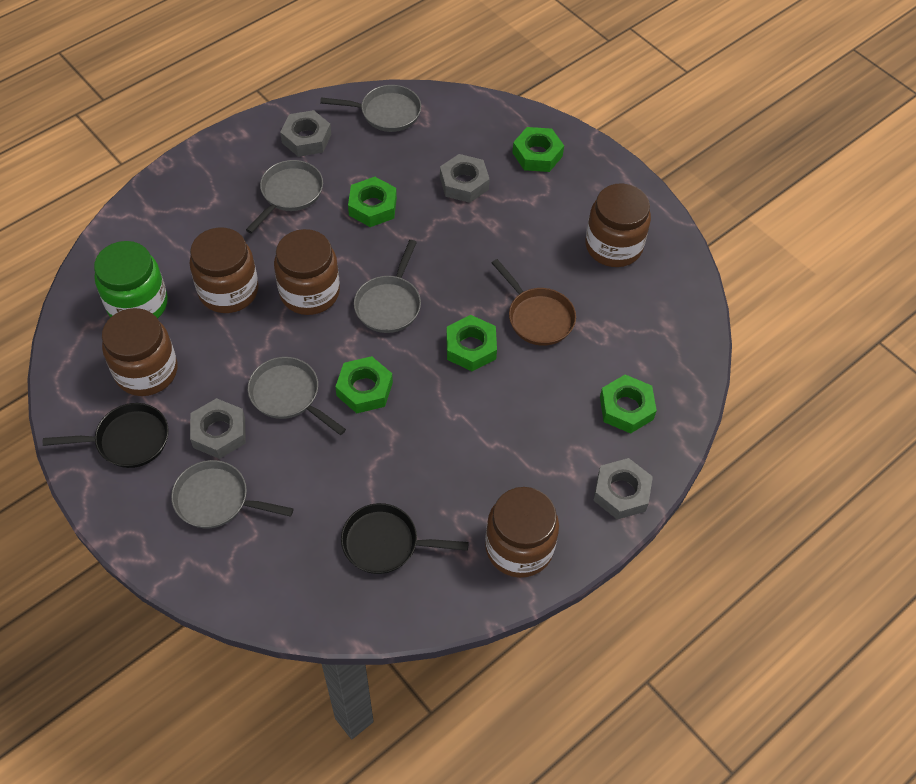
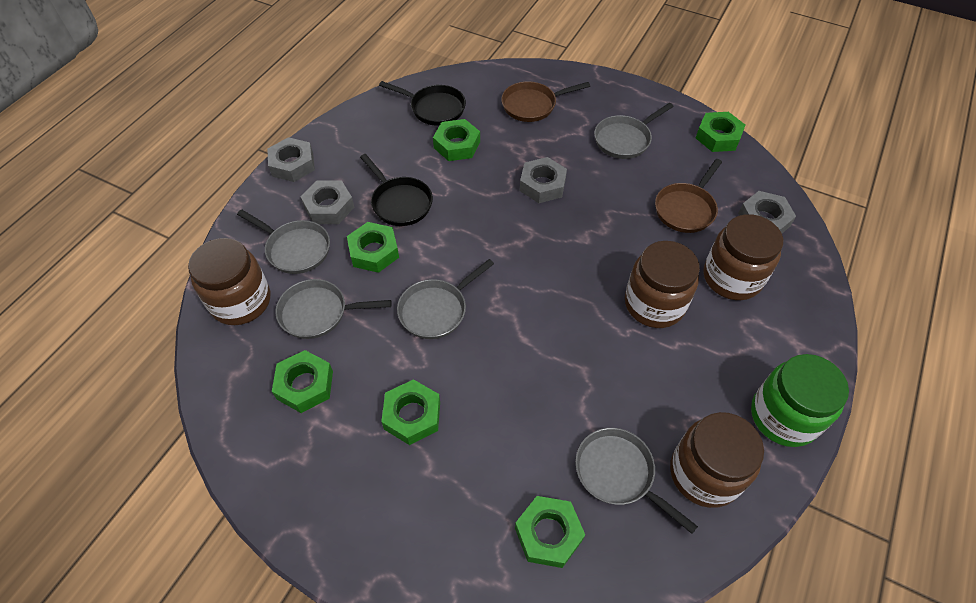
brown jar: 5 -> 4
brown pan: 1 -> 2
green nut: 5 -> 6

